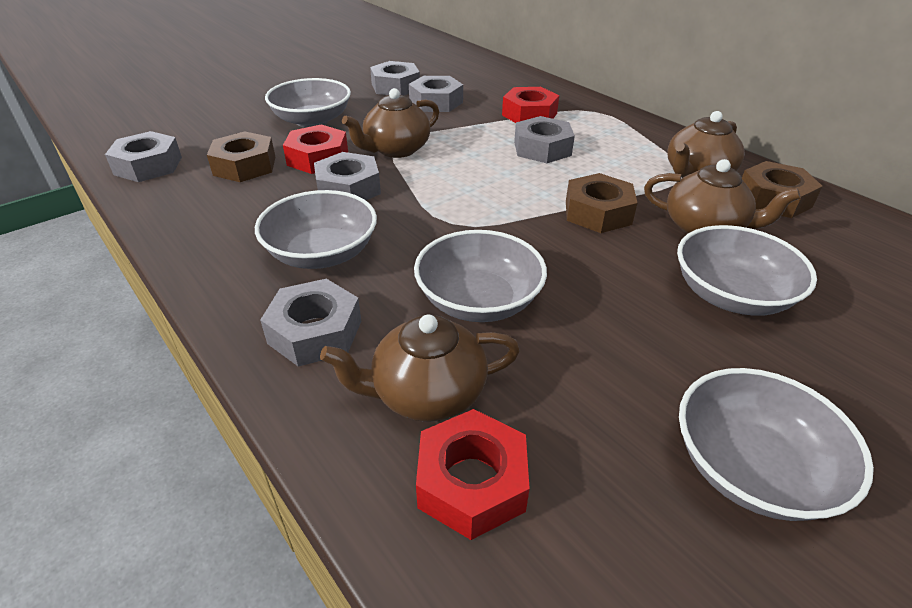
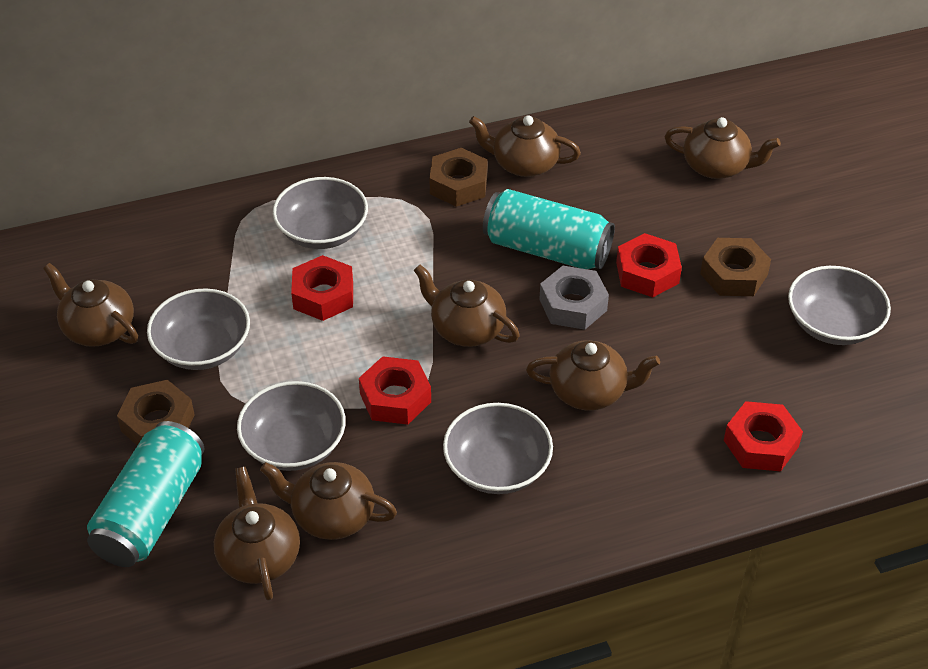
brown teapot: 4 -> 7
grey nut: 6 -> 1
red nut: 3 -> 4
turquoise can: 0 -> 2

